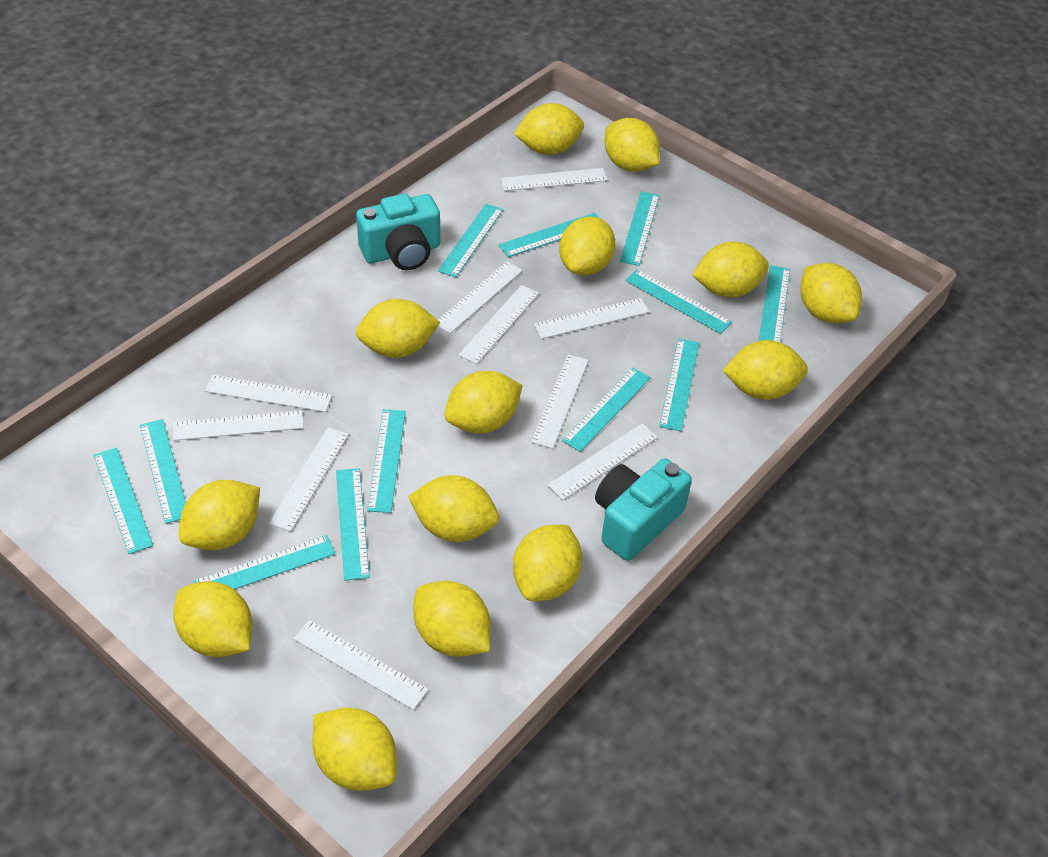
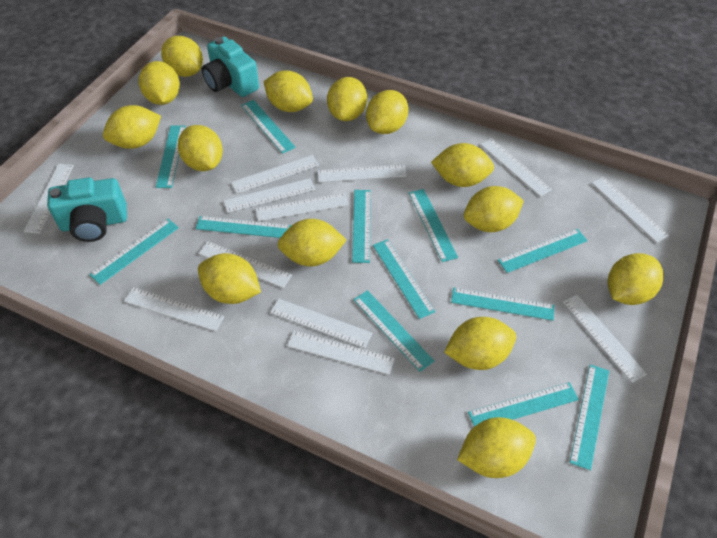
white ruler: 10 -> 12

